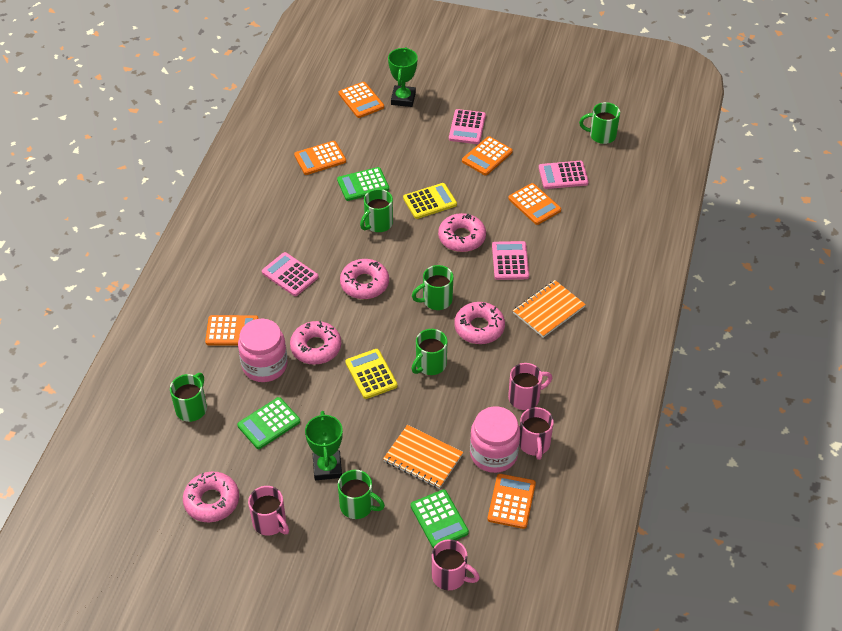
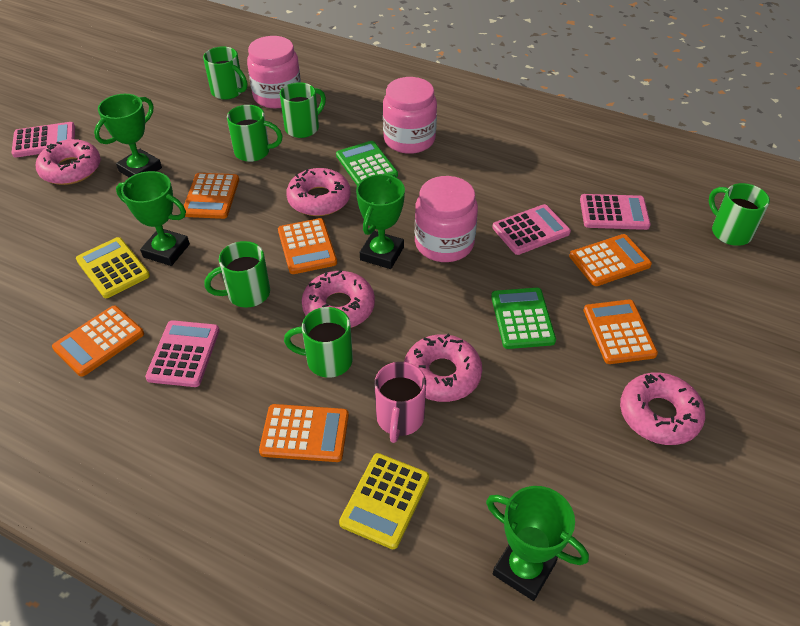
green calculator: 3 -> 2
green trophy: 2 -> 4
orange notebook: 2 -> 0
pink jar: 2 -> 3
pink mug: 4 -> 1

